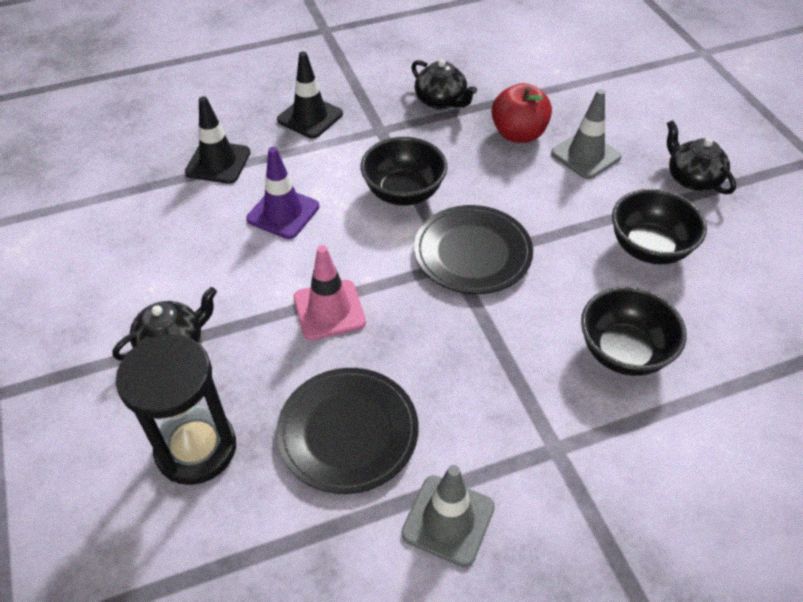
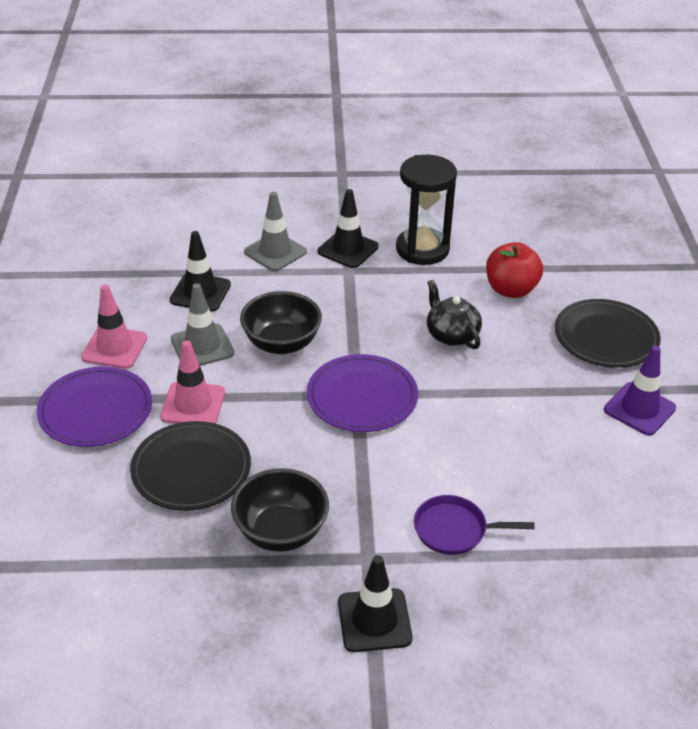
black bowl: 3 -> 2
black teapot: 3 -> 1
black traffic cone: 2 -> 3
pink traffic cone: 1 -> 2
purple pan: 0 -> 1
purple plate: 0 -> 2

